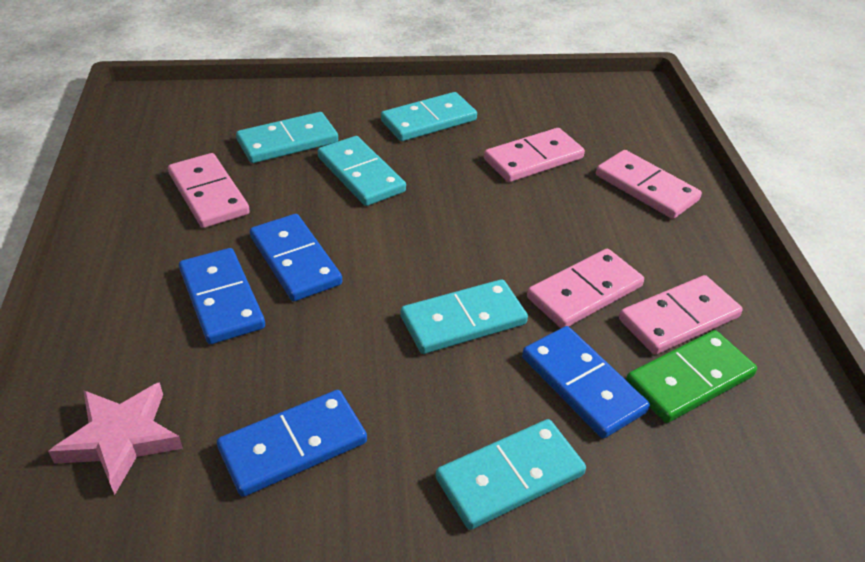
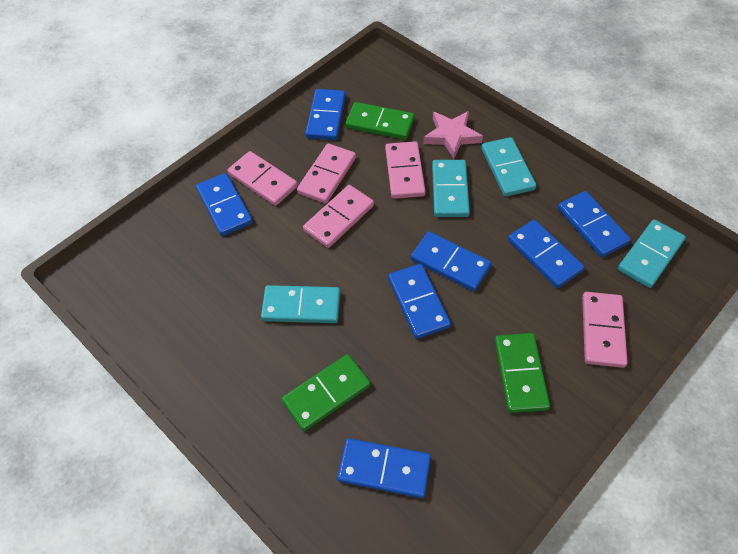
blue domino: 4 -> 7
green domino: 1 -> 3
turquoise domino: 5 -> 4

